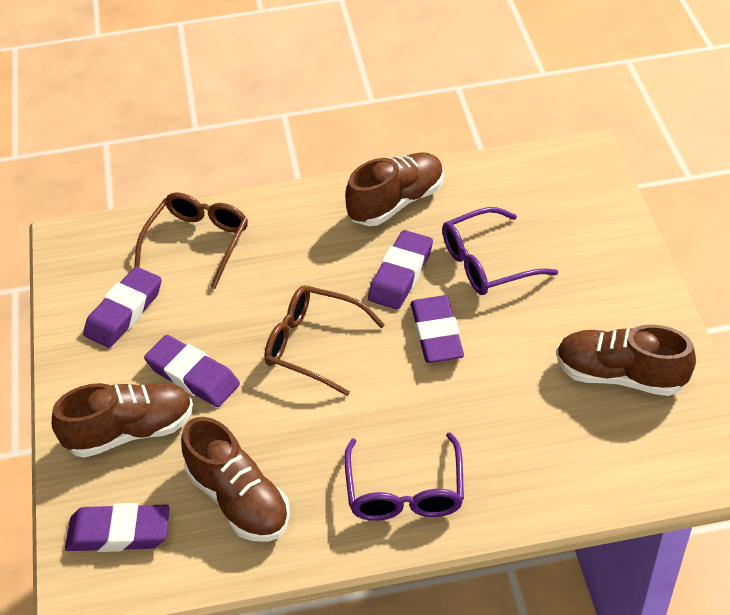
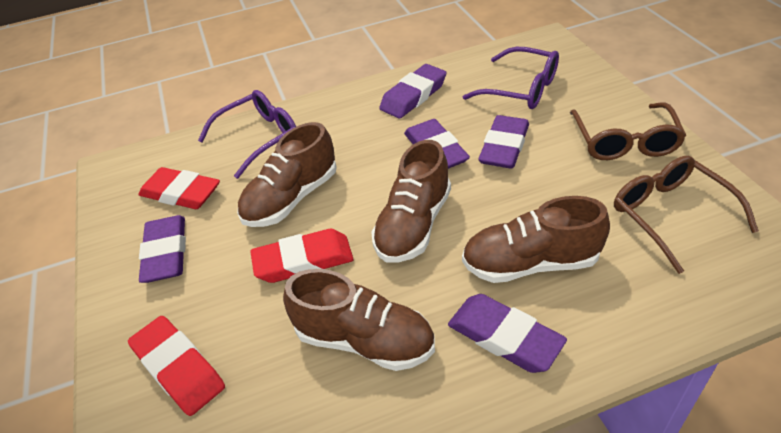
red eraser: 0 -> 3

